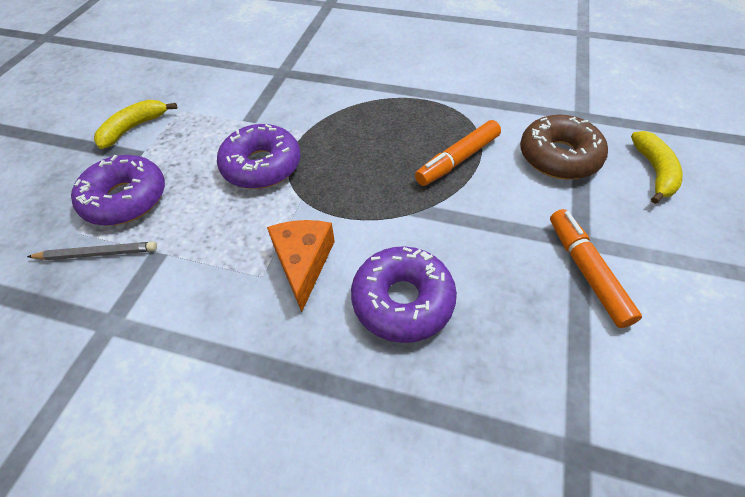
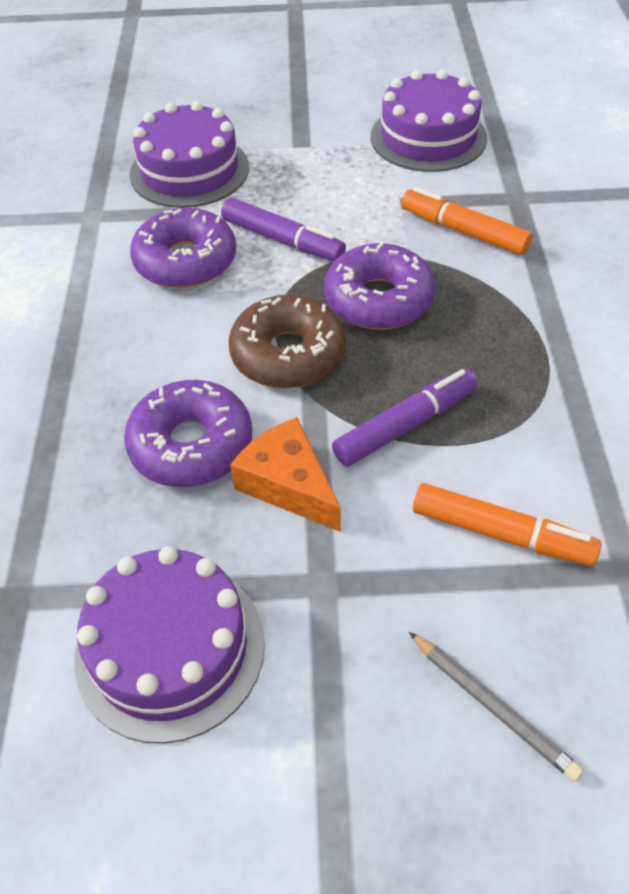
purple cake: 0 -> 3
purple marker: 0 -> 2
yellow banana: 2 -> 0

